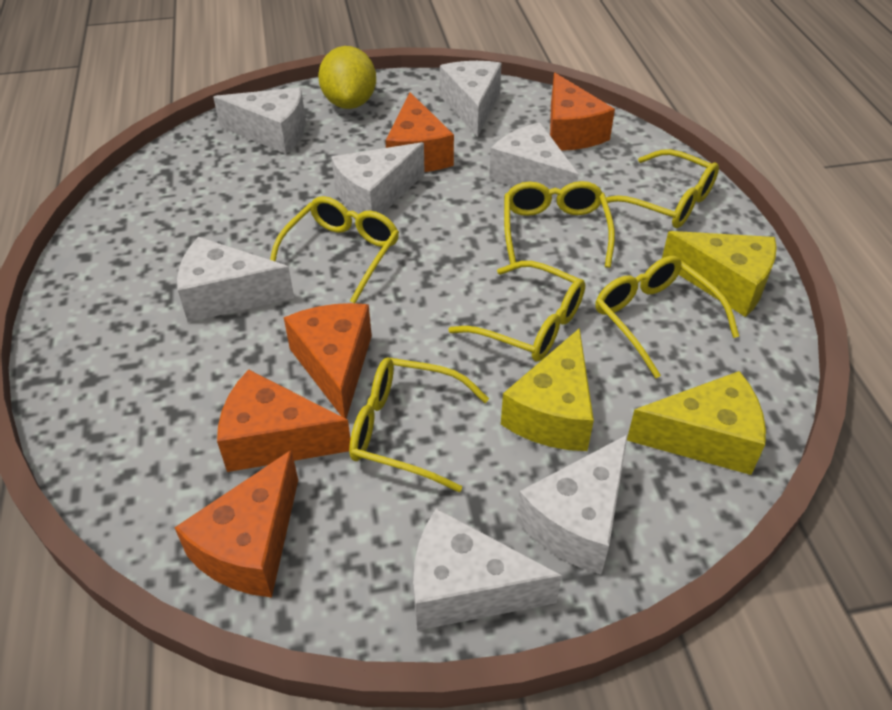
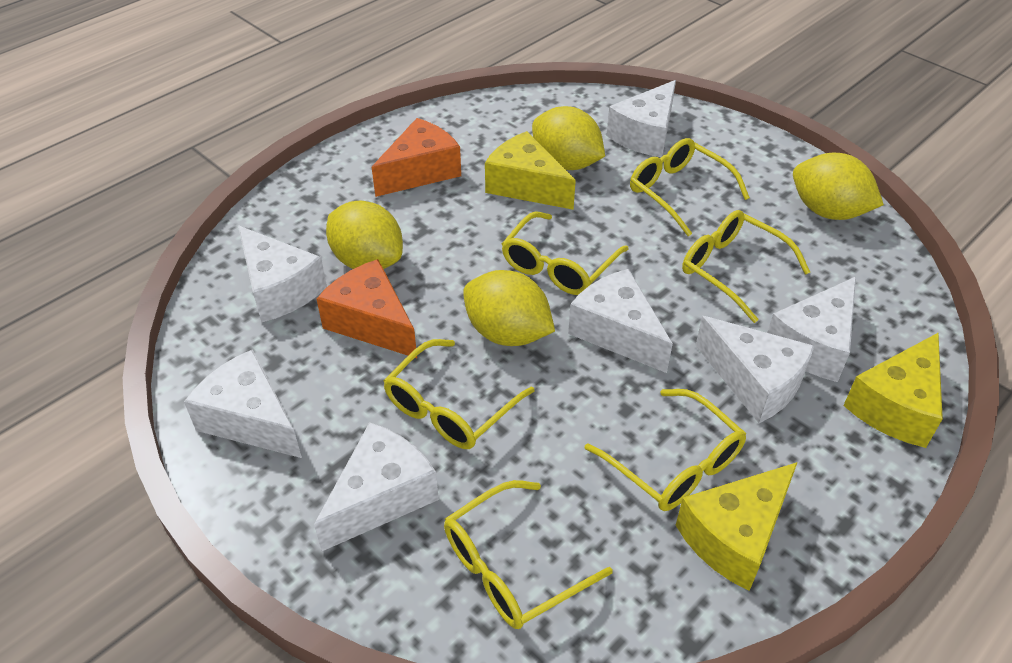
orange cheese: 5 -> 2
yellow lemon: 1 -> 4

